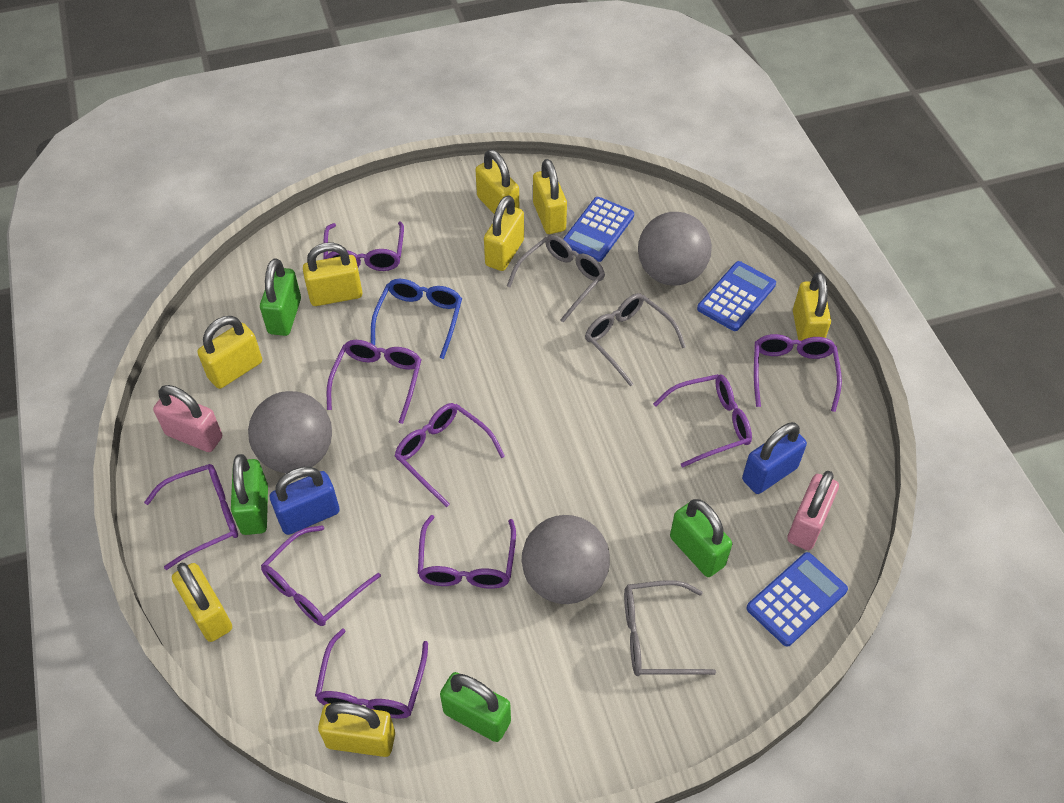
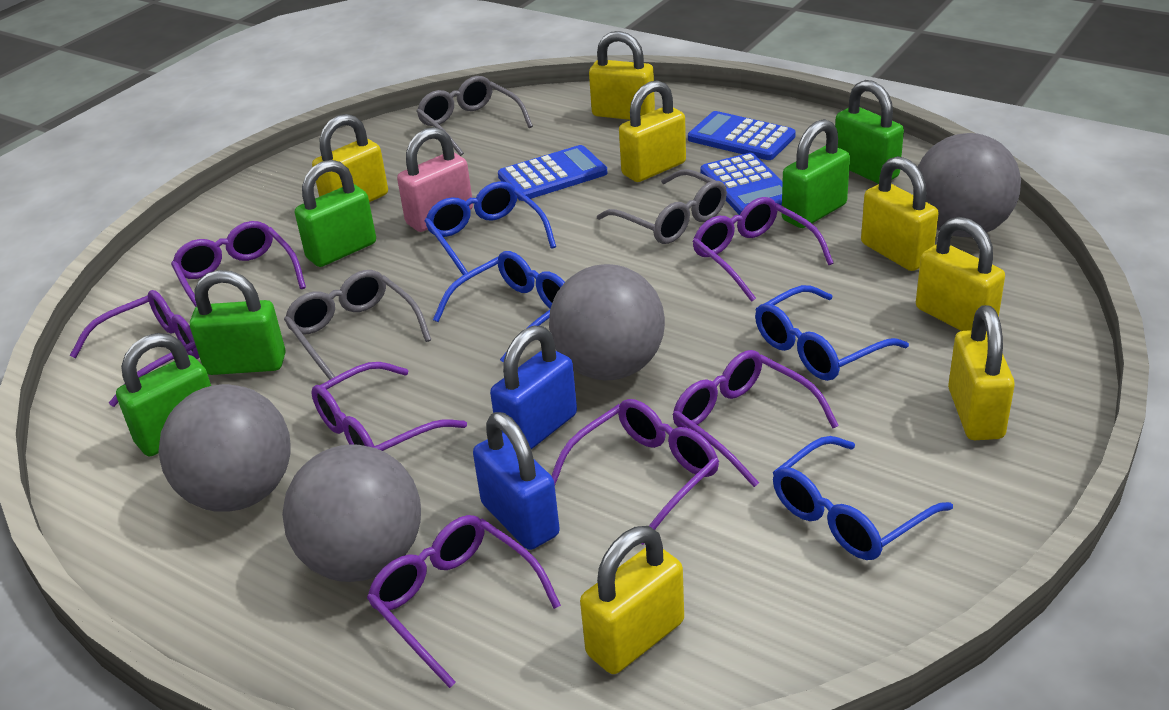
blue glasses: 1 -> 4
green padlock: 4 -> 5
grey ball: 3 -> 4
pink padlock: 2 -> 1
purple glasses: 9 -> 7
yellow padlock: 8 -> 7

